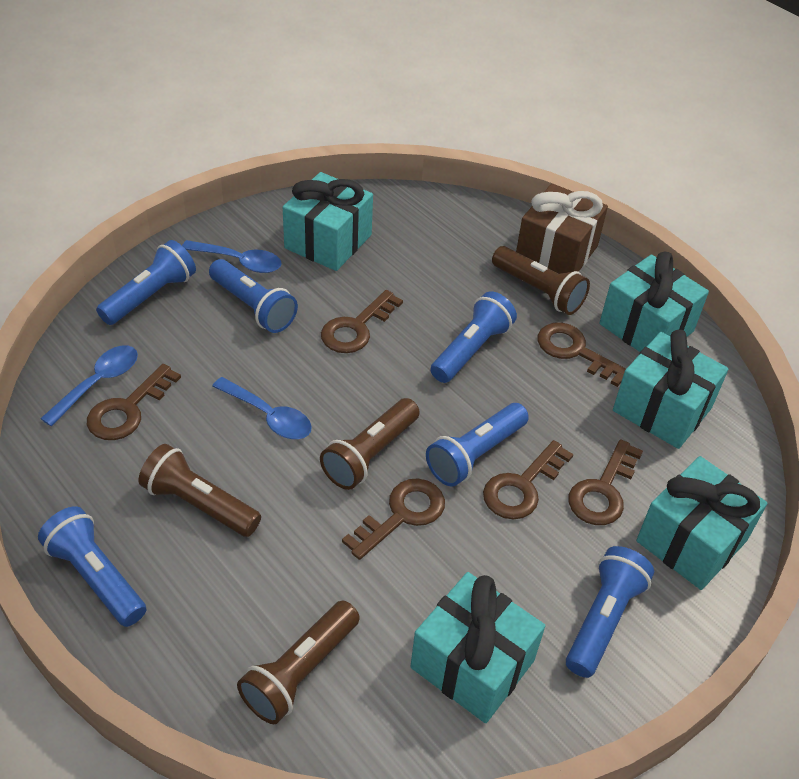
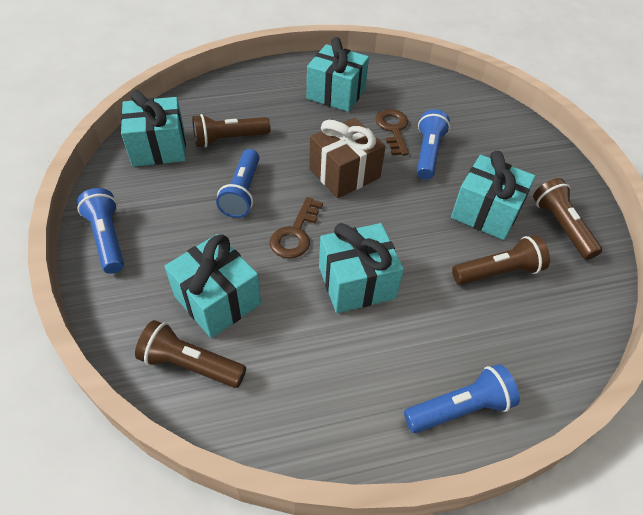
blue flashlight: 6 -> 4
blue spoon: 3 -> 0
brown key: 6 -> 2

